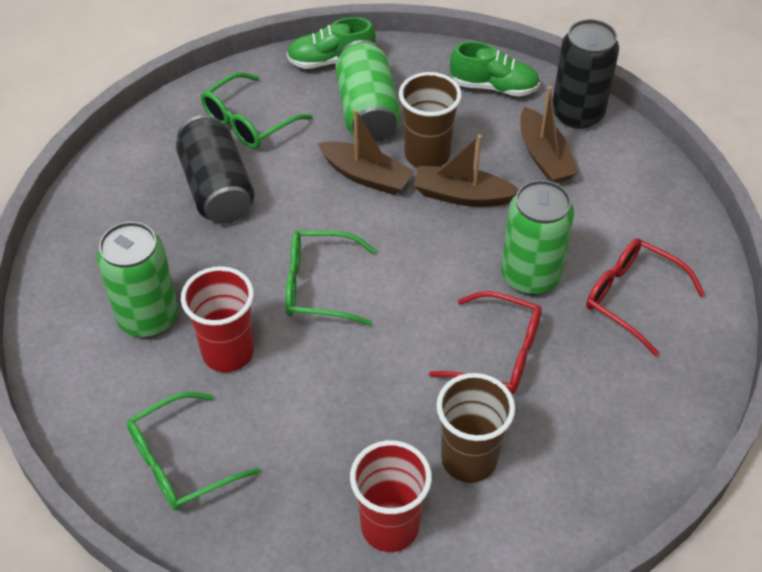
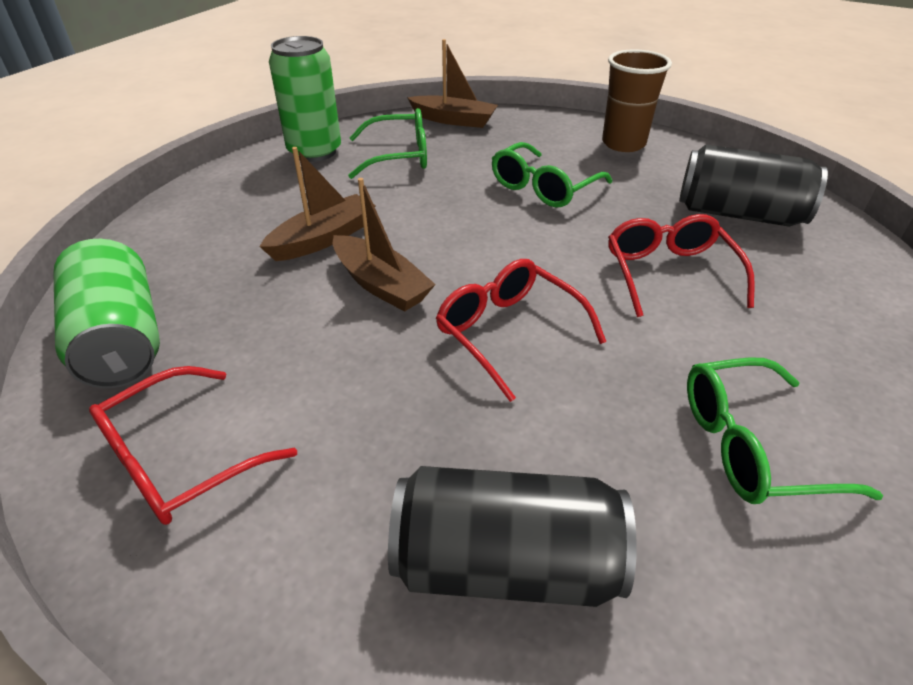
brown cup: 2 -> 1
green can: 3 -> 2
green shoe: 2 -> 0
red cup: 2 -> 0
red glasses: 2 -> 3

